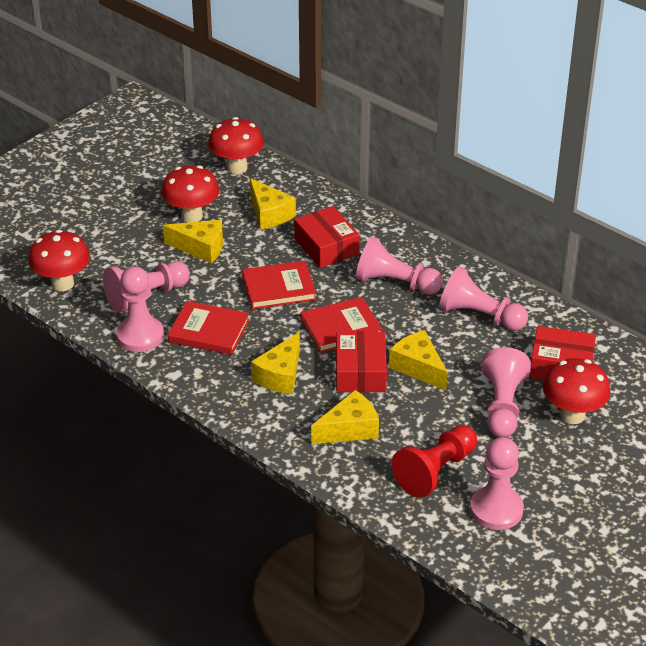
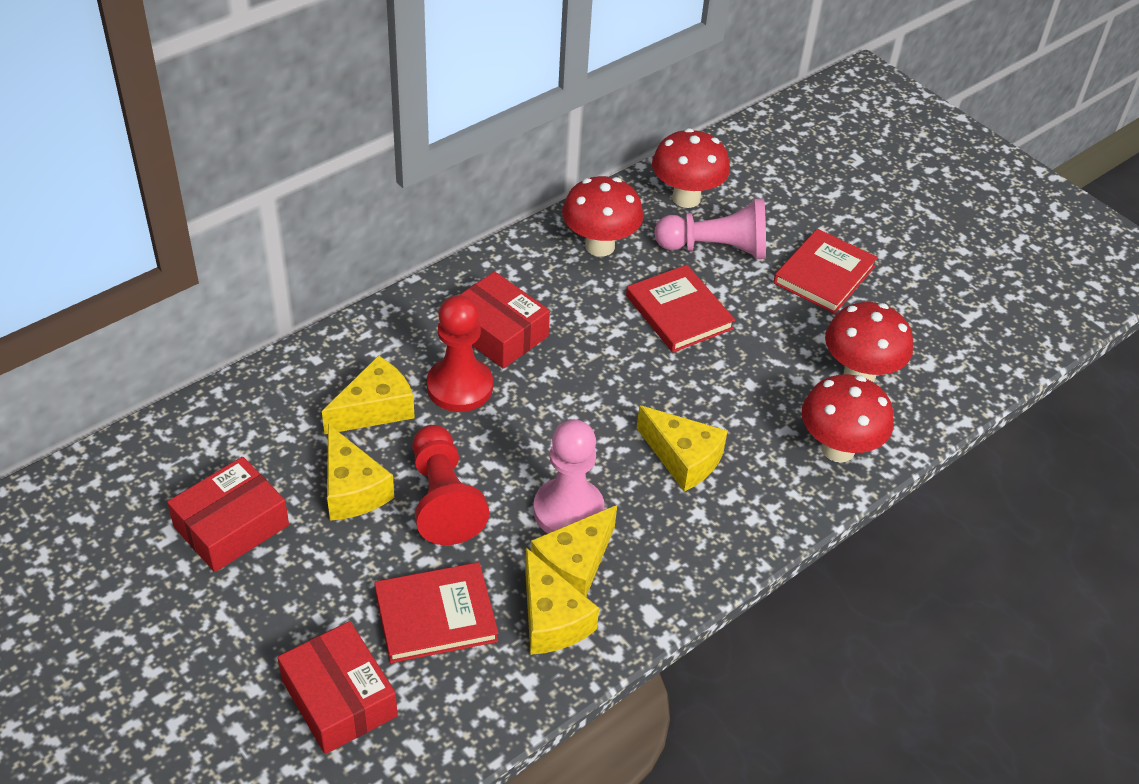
pink pawn: 6 -> 2
red pawn: 1 -> 2

